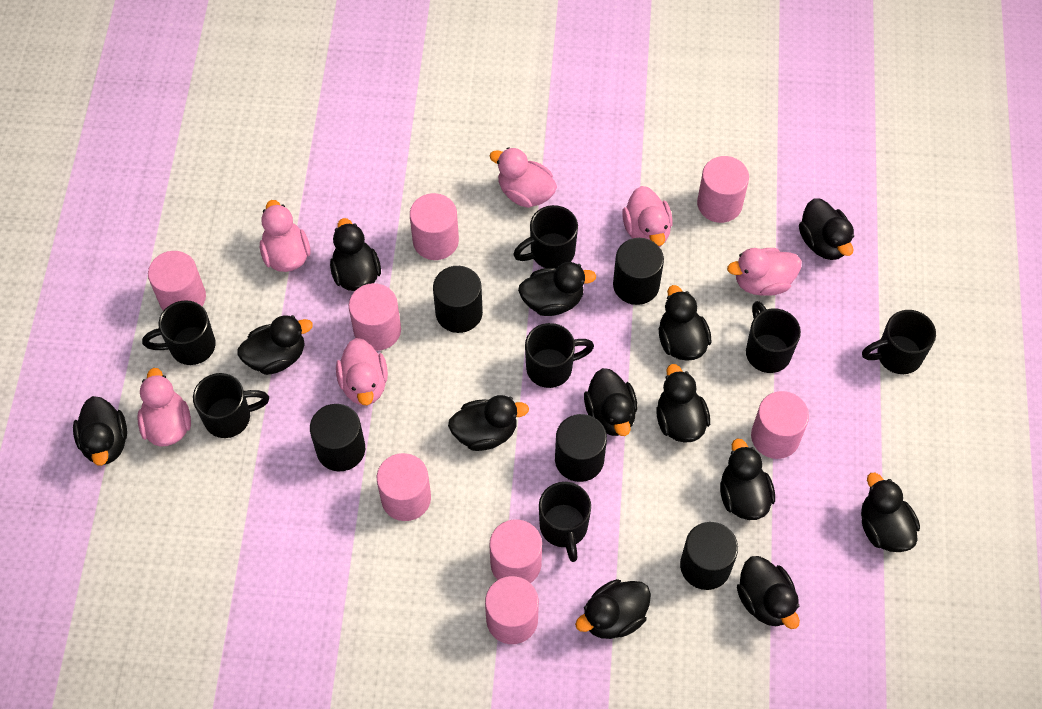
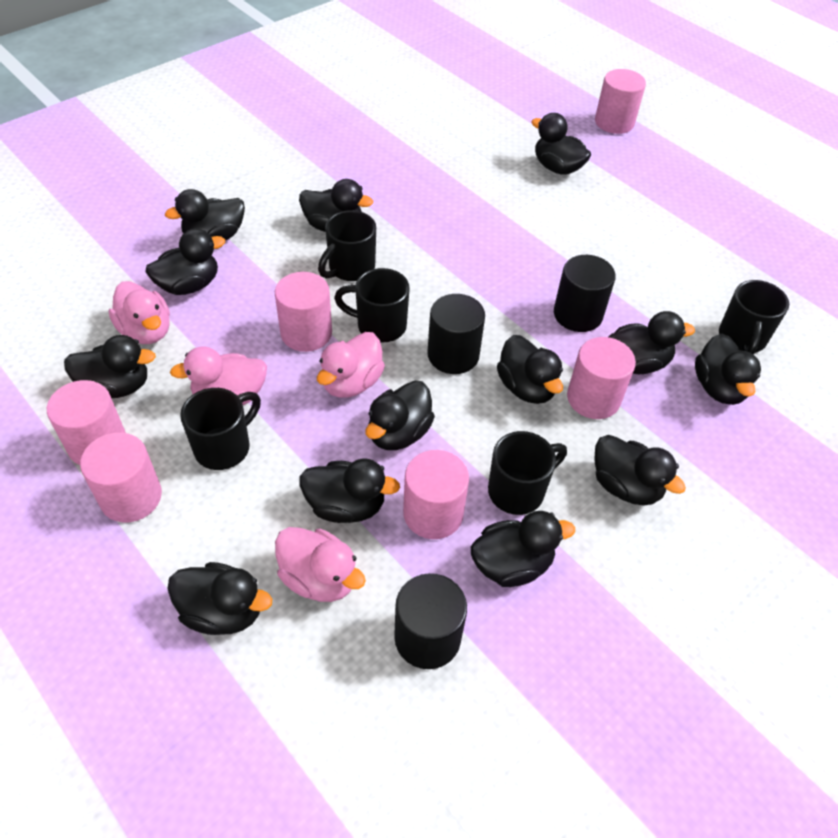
black cylinder: 5 -> 3
black mug: 7 -> 5
pink cylinder: 8 -> 6
pink duck: 6 -> 4

